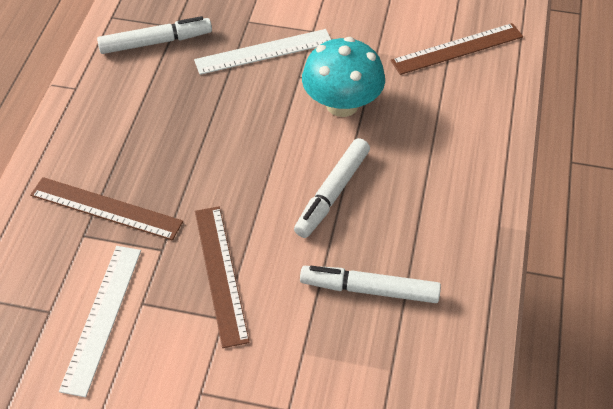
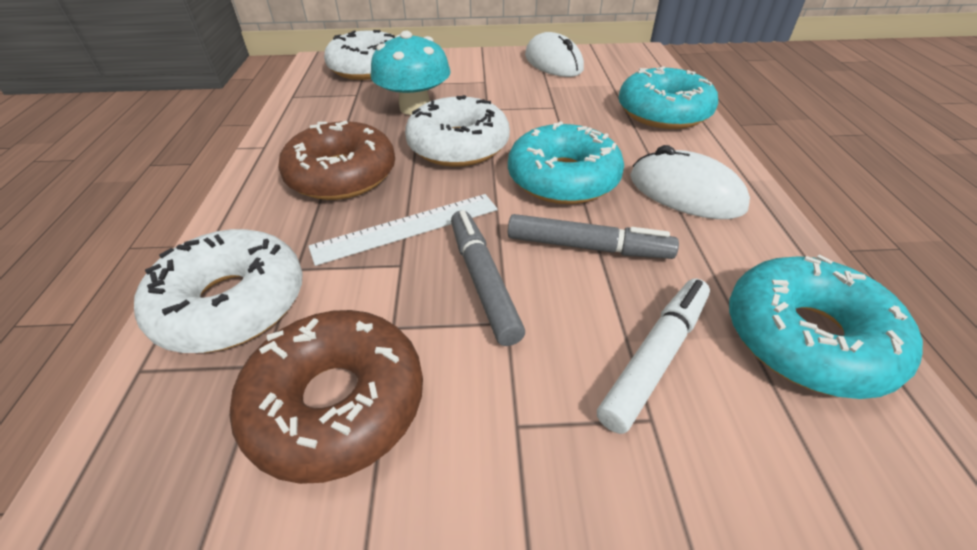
brown donut: 0 -> 2
brown ruler: 3 -> 0
grey marker: 0 -> 2
turquoise donut: 0 -> 3
white donut: 0 -> 3
white marker: 3 -> 1
white mouse: 0 -> 2
white ruler: 2 -> 1

